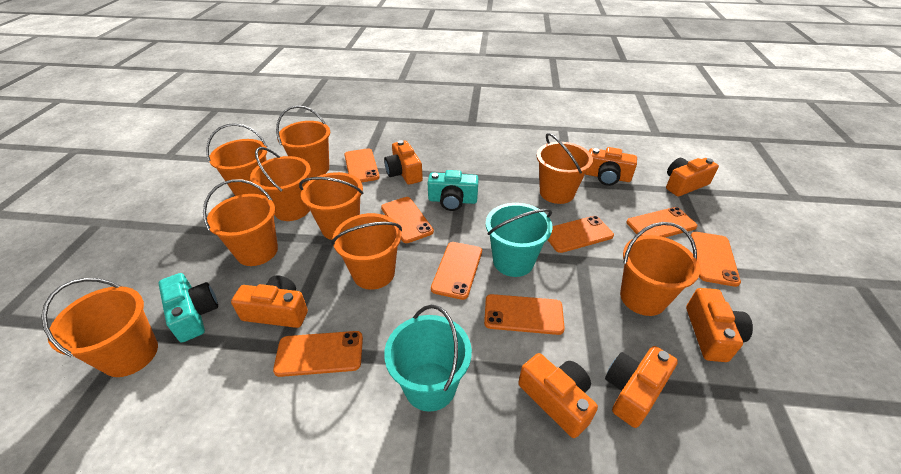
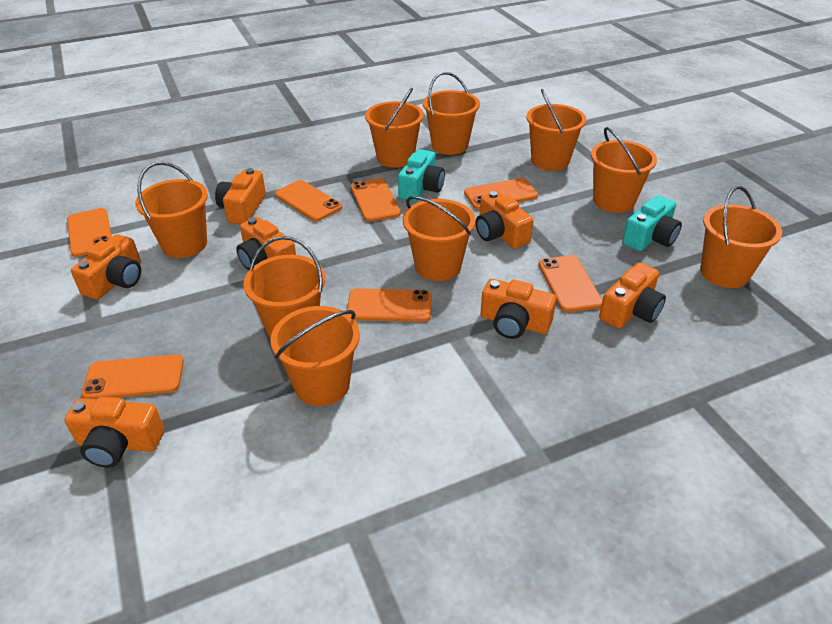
orange phone: 8 -> 7
turquoise bucket: 2 -> 0

